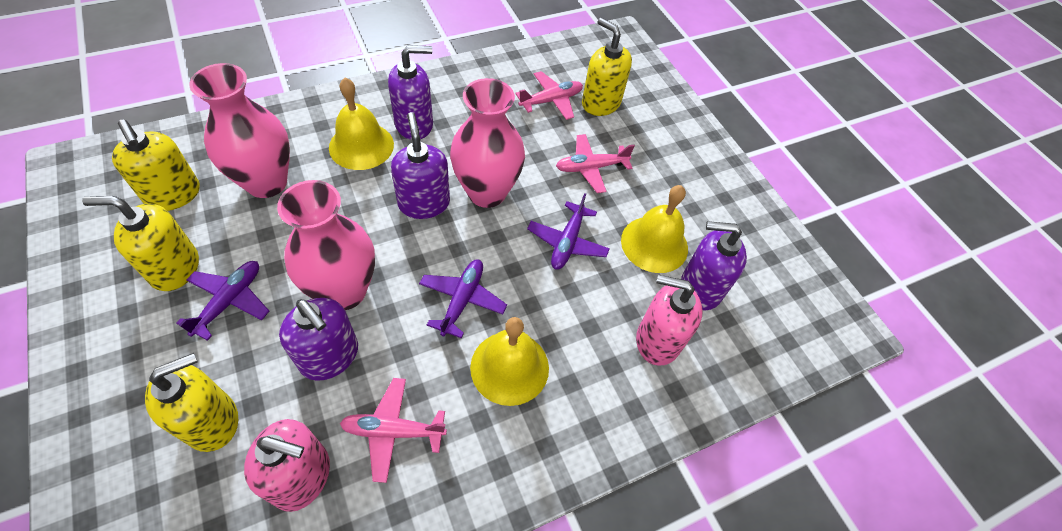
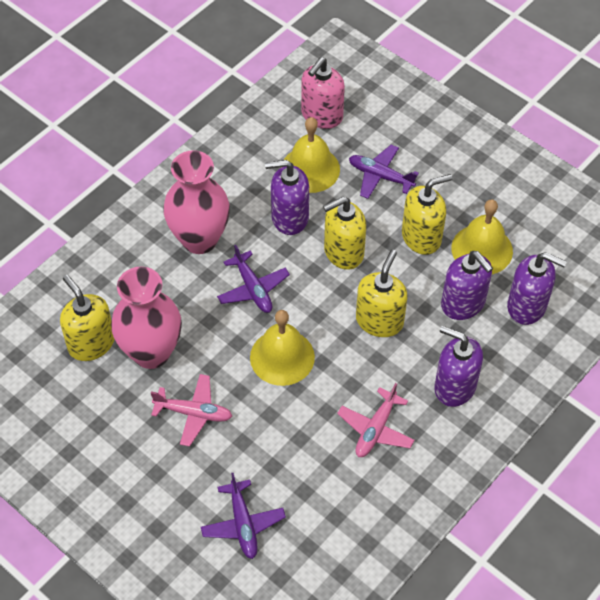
pink plane: 3 -> 2
pink soap dispenser: 2 -> 1
pink vase: 3 -> 2

